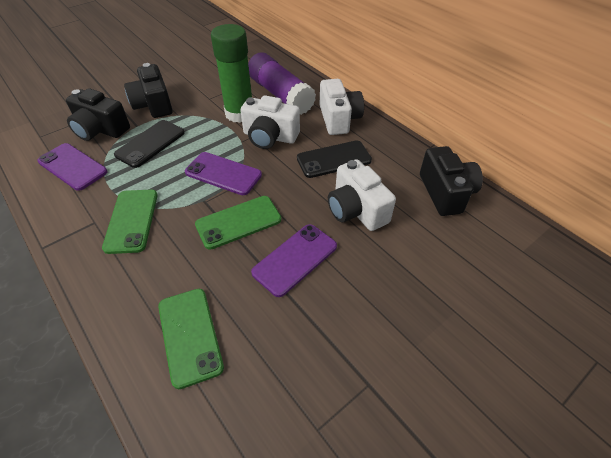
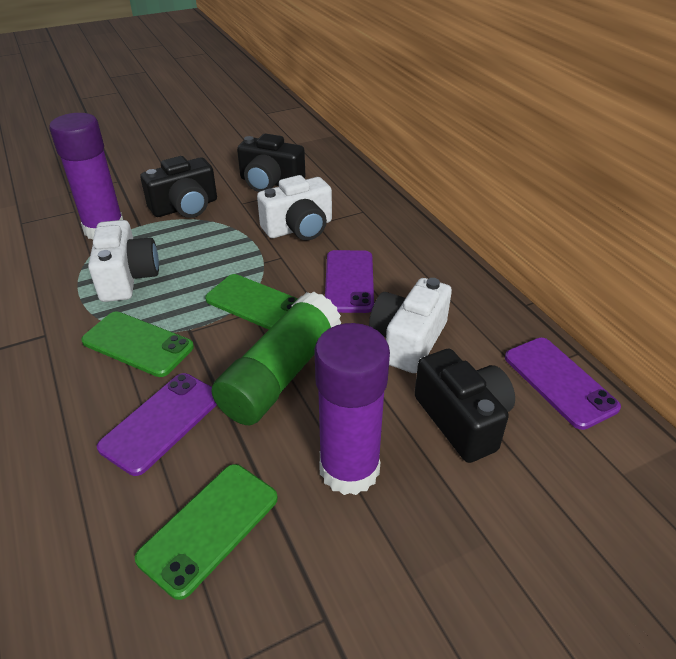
black phone: 2 -> 0
purple glue stick: 1 -> 2

